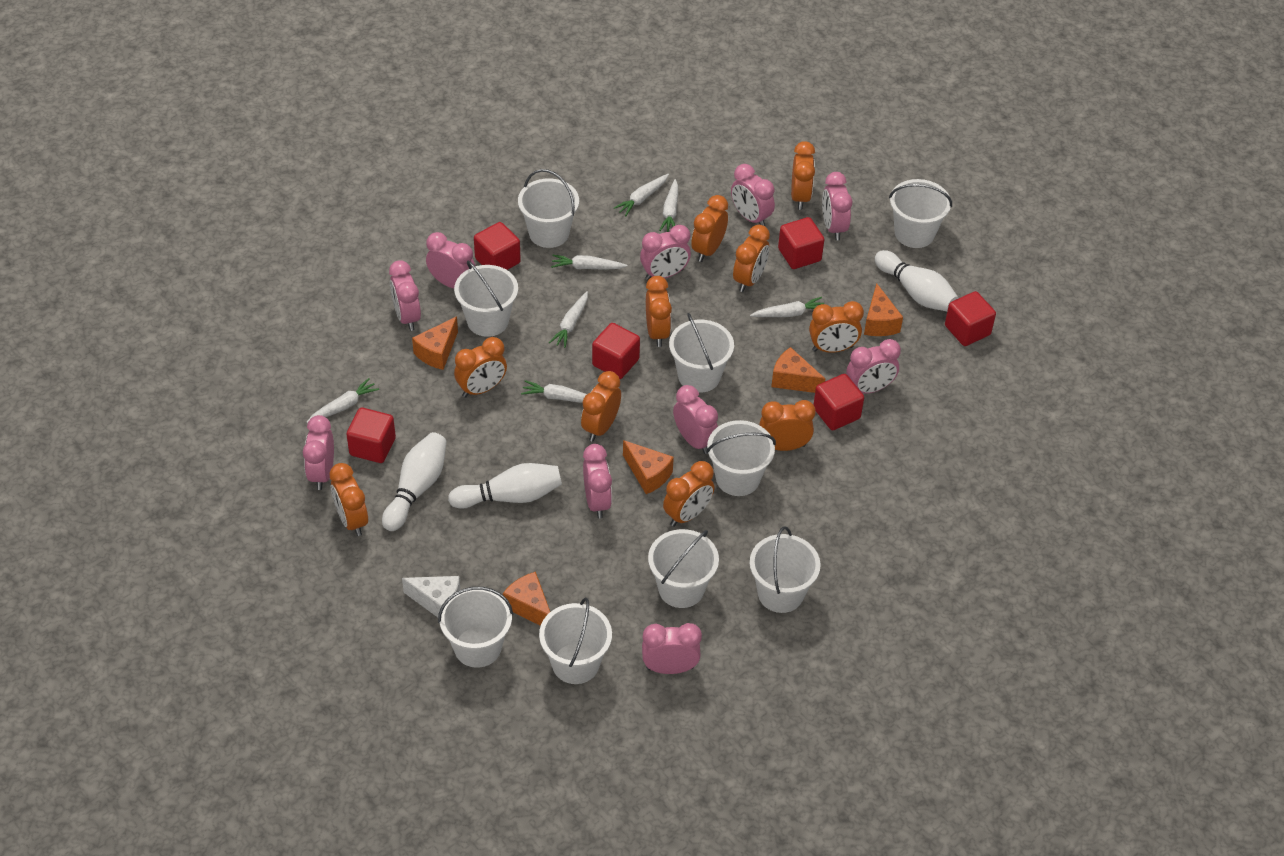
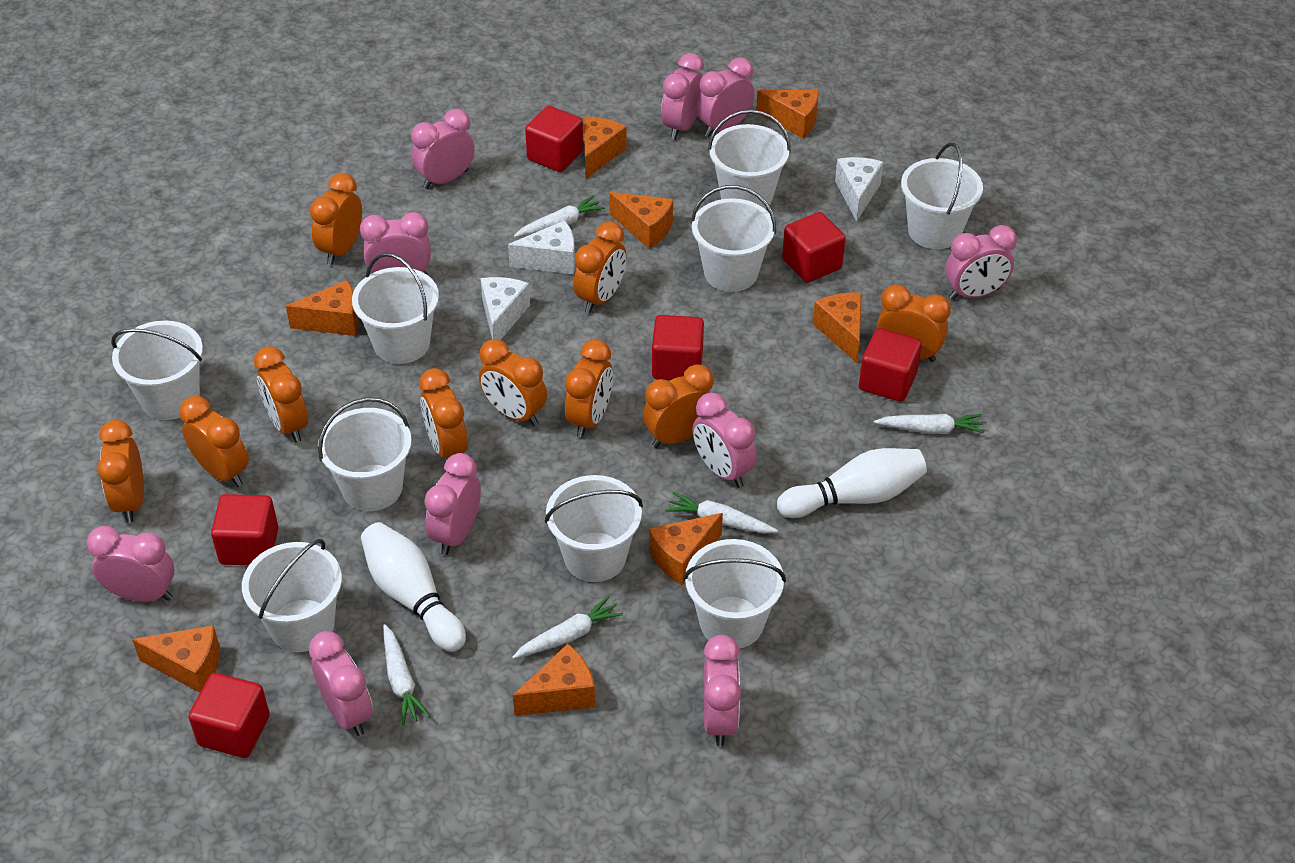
orange cheese: 5 -> 8
white bowling pin: 3 -> 2
white carrot: 7 -> 5
white cheese: 1 -> 3

